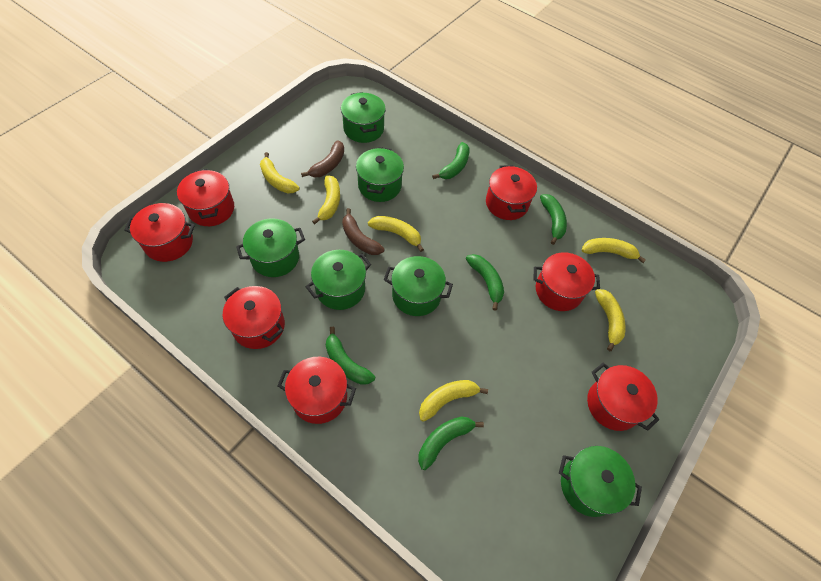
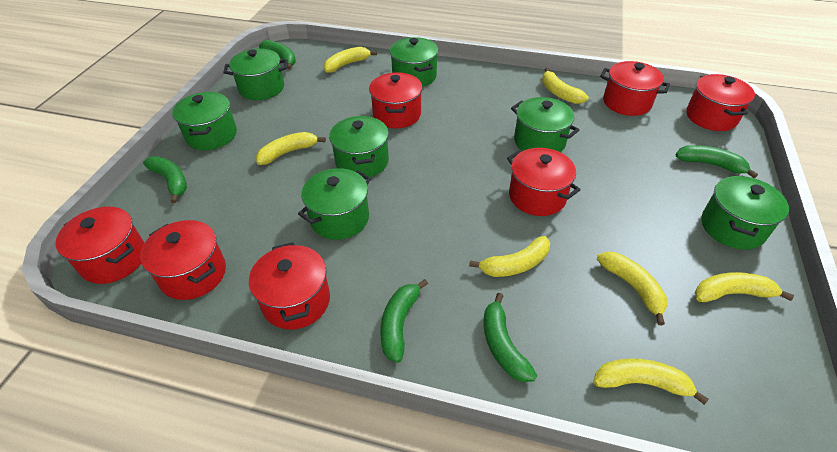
brown banana: 2 -> 0
green pot: 6 -> 7
yellow banana: 6 -> 7

